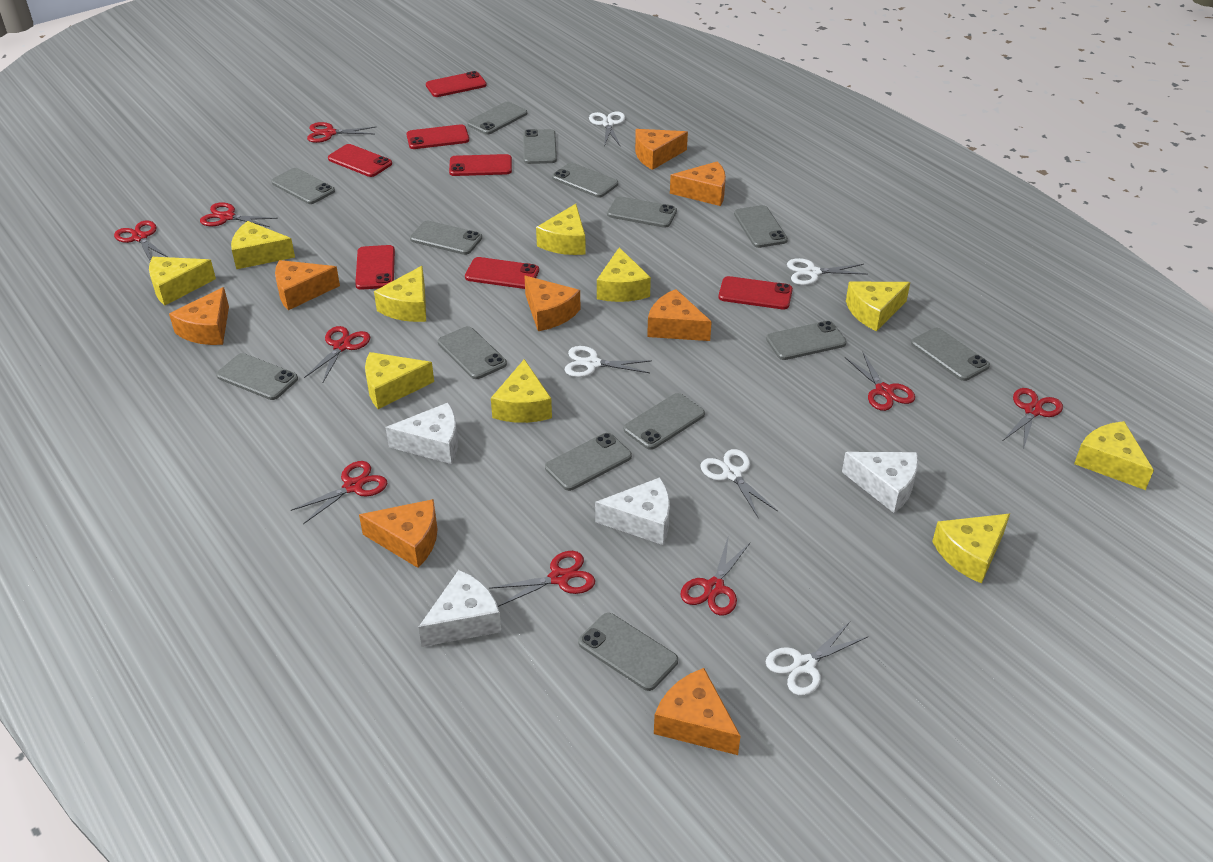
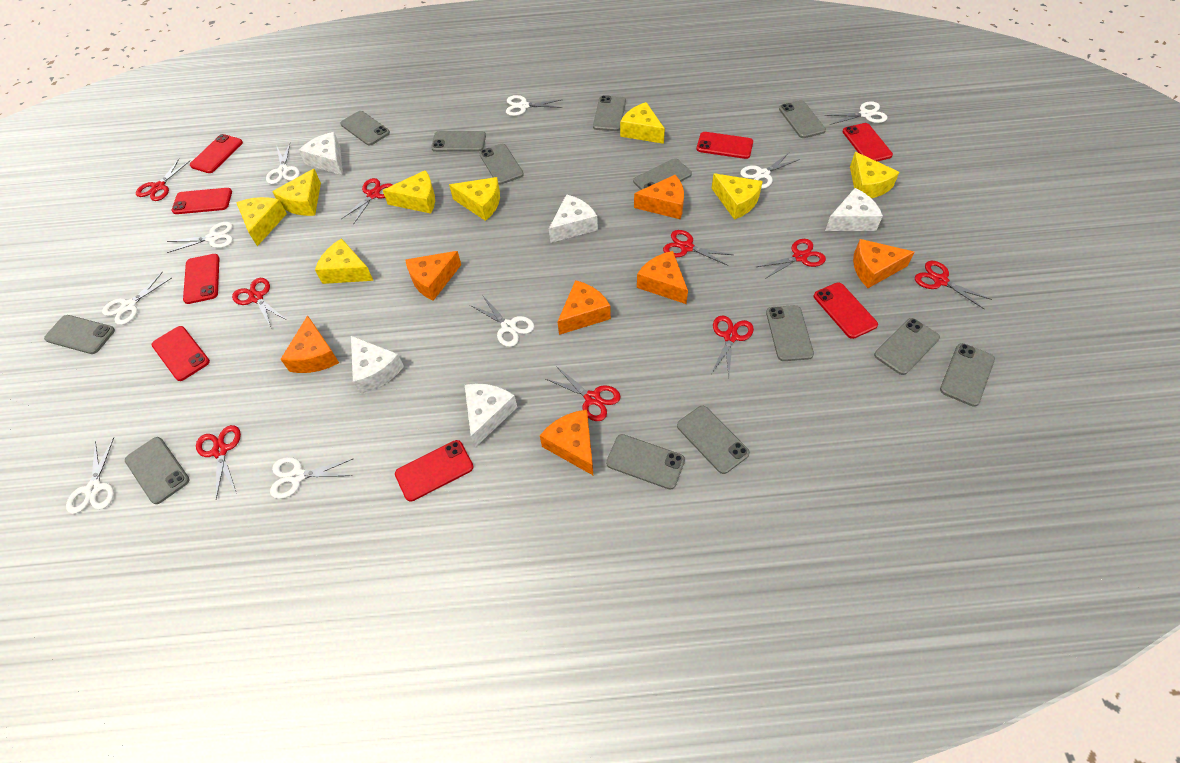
grey phone: 14 -> 13
orange cheese: 8 -> 7
red phone: 7 -> 8
white cheese: 4 -> 5
white scissors: 5 -> 9
yellow cheese: 10 -> 8

